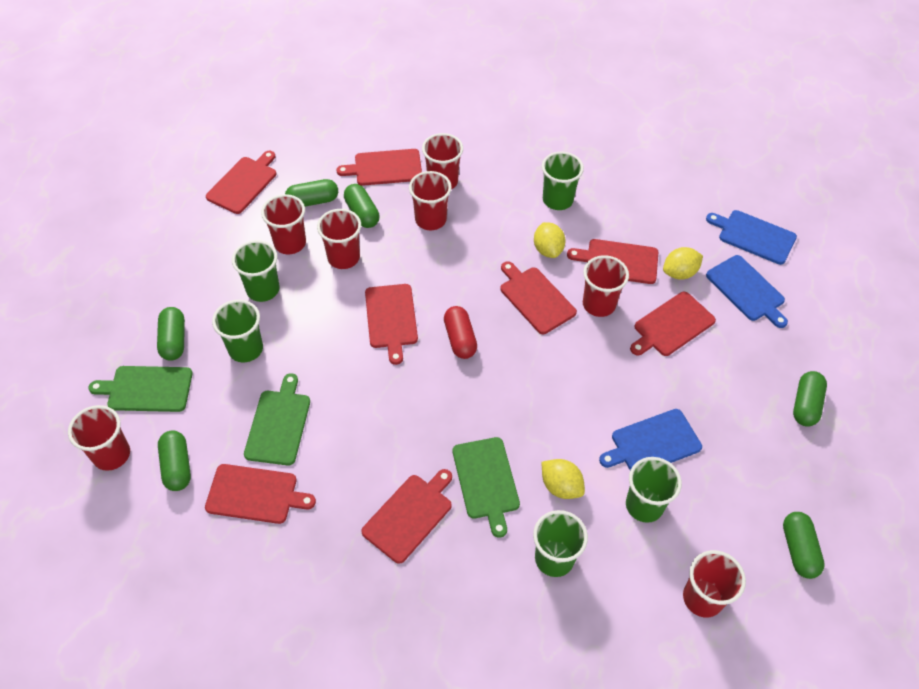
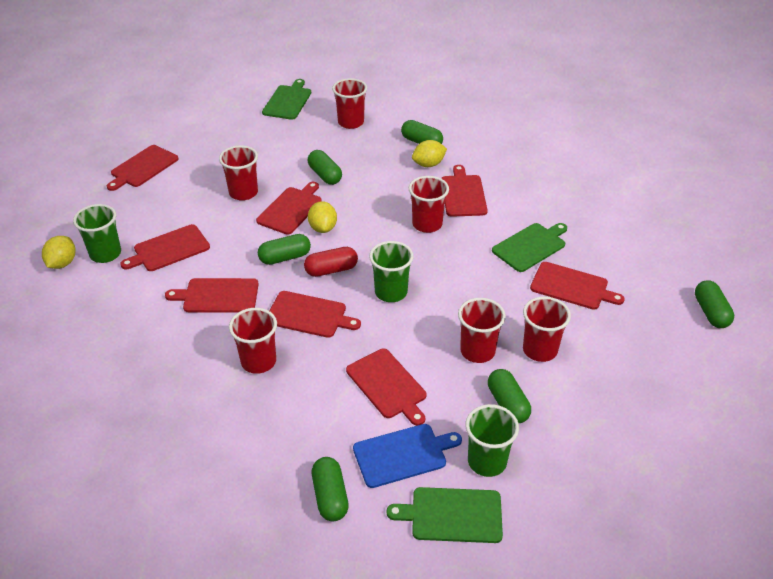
blue cutting board: 3 -> 1
green cup: 5 -> 3
red cup: 7 -> 6

